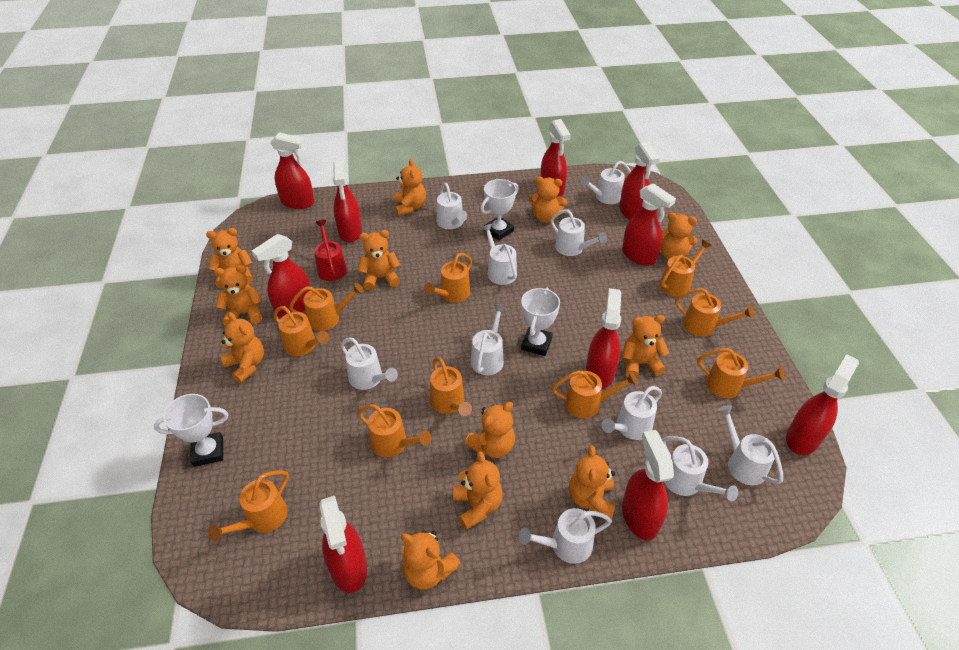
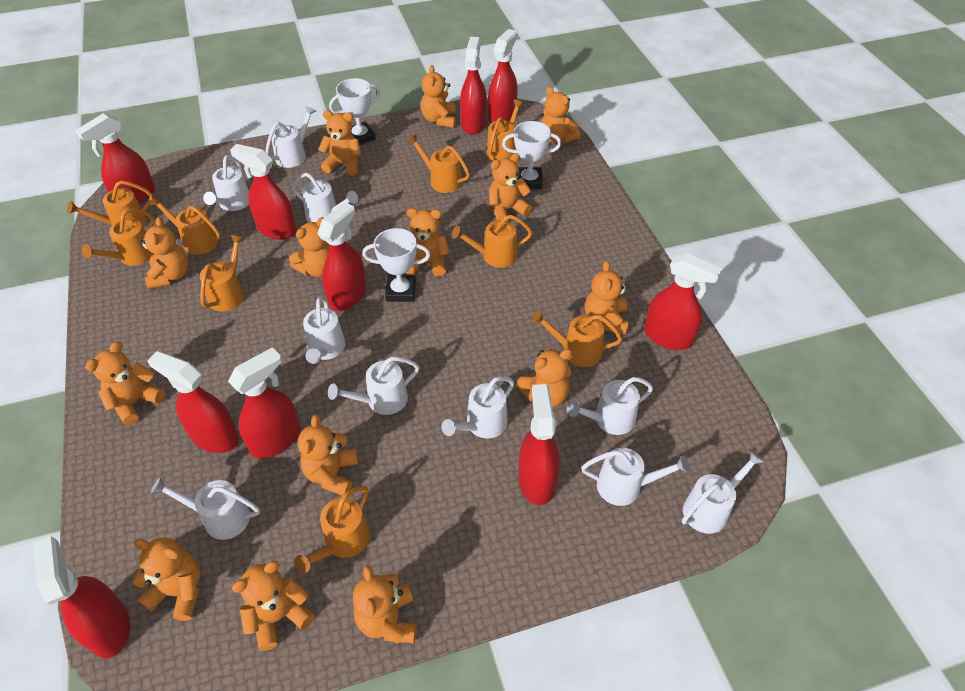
orange teddy bear: 12 -> 14
orange watering can: 10 -> 9
red watering can: 1 -> 0

